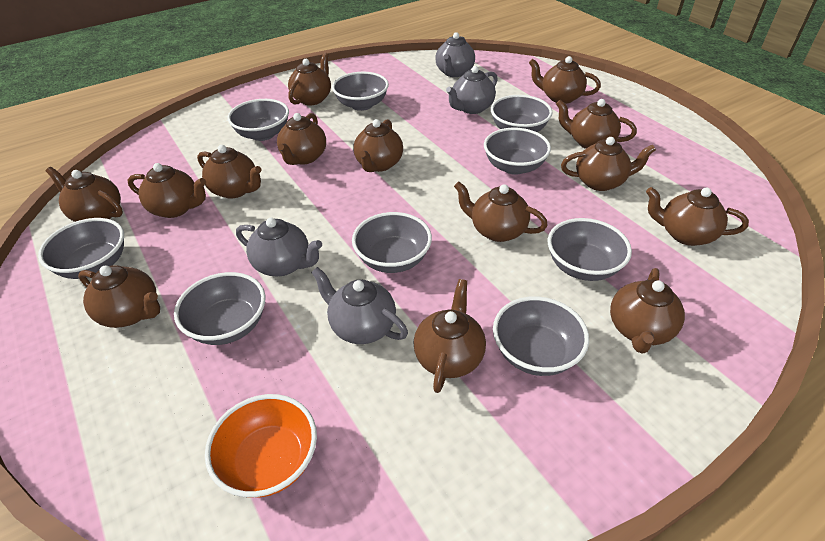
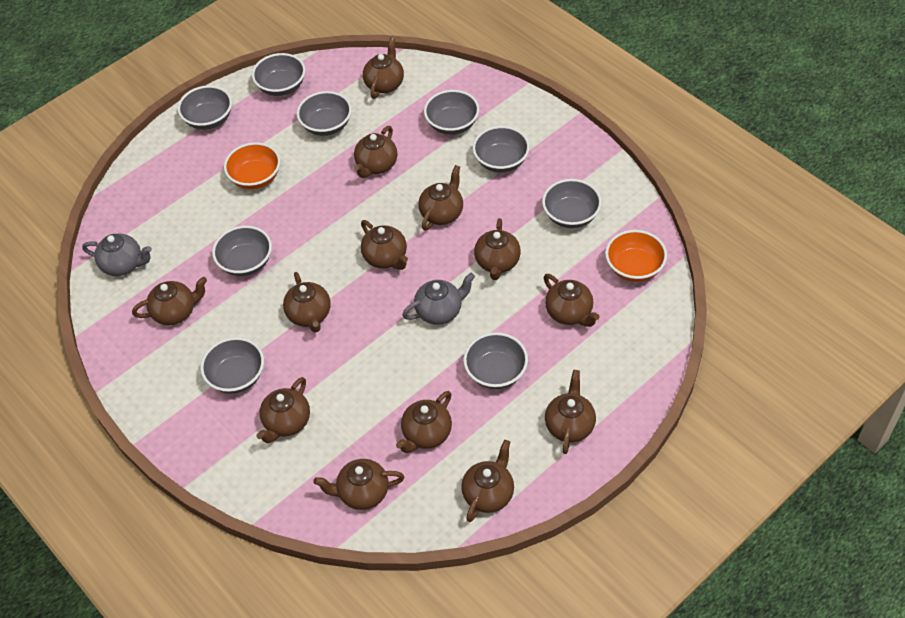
brown teapot: 14 -> 13
grey teapot: 4 -> 2
orange bowl: 1 -> 2

